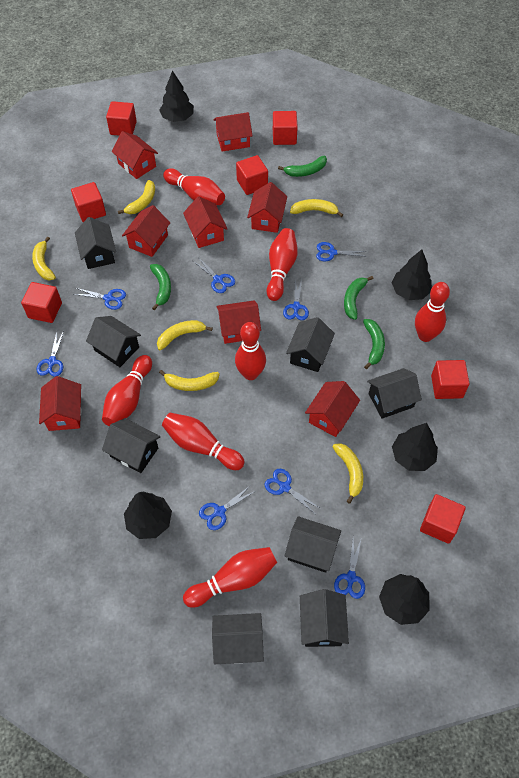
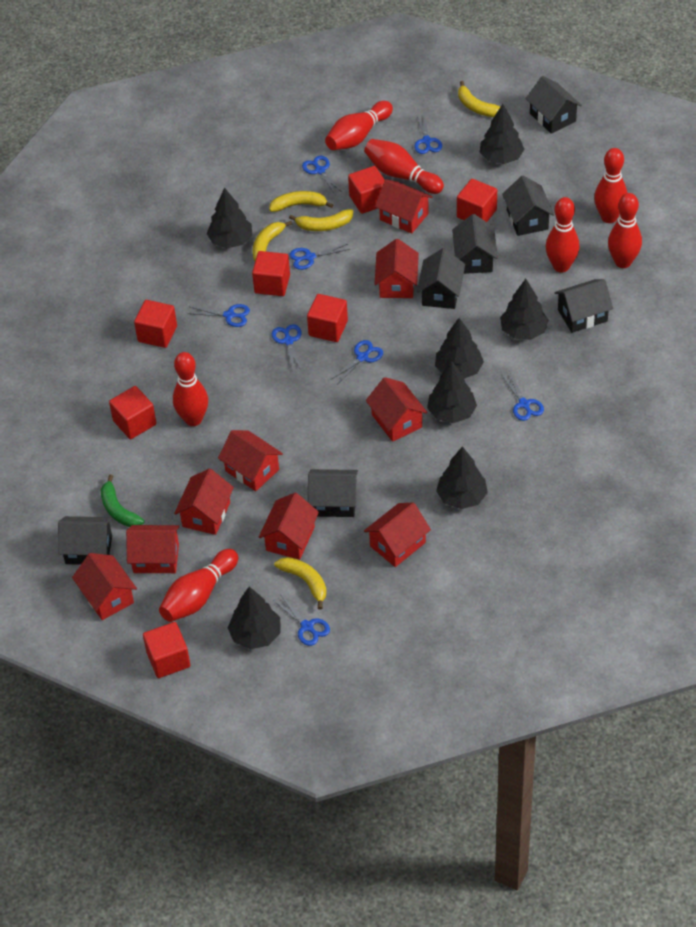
black house: 8 -> 7
black tree: 5 -> 7
green banana: 4 -> 1
red house: 8 -> 9
yellow banana: 6 -> 5

